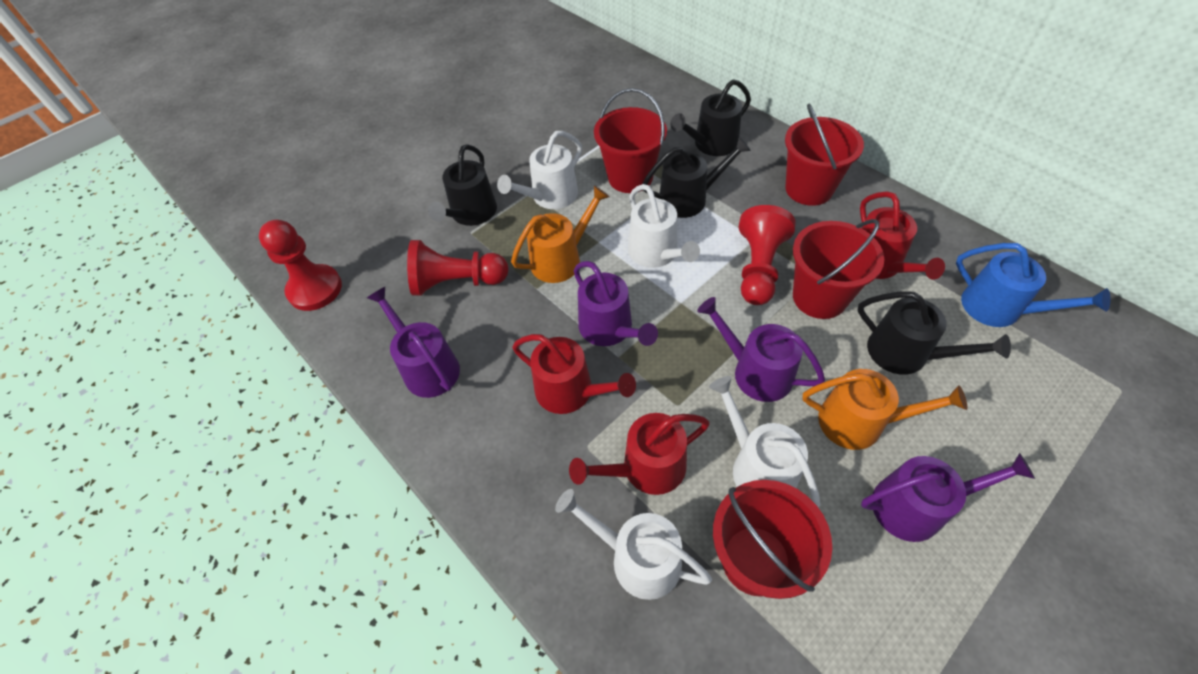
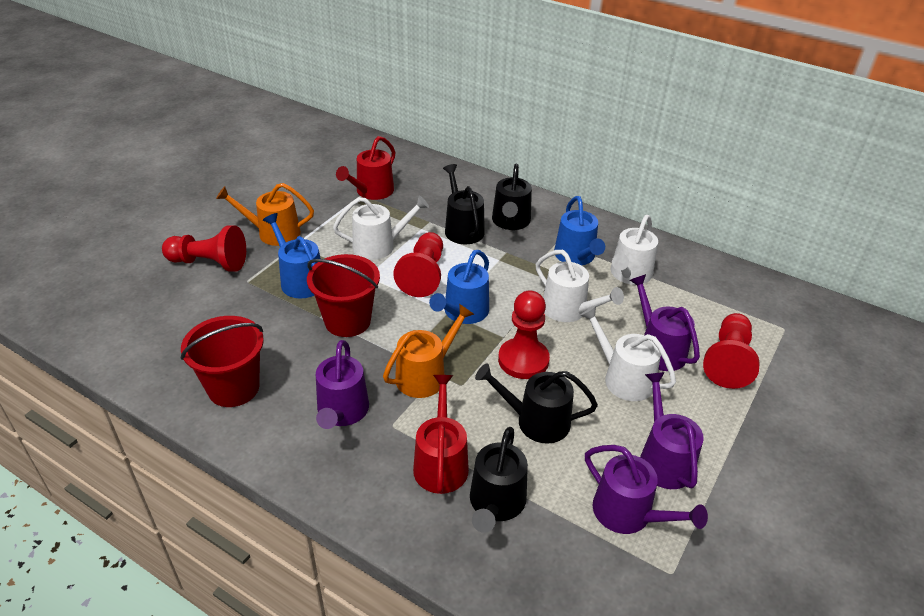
blue watering can: 1 -> 3
red bucket: 4 -> 2
red pawn: 3 -> 4
red watering can: 3 -> 2

